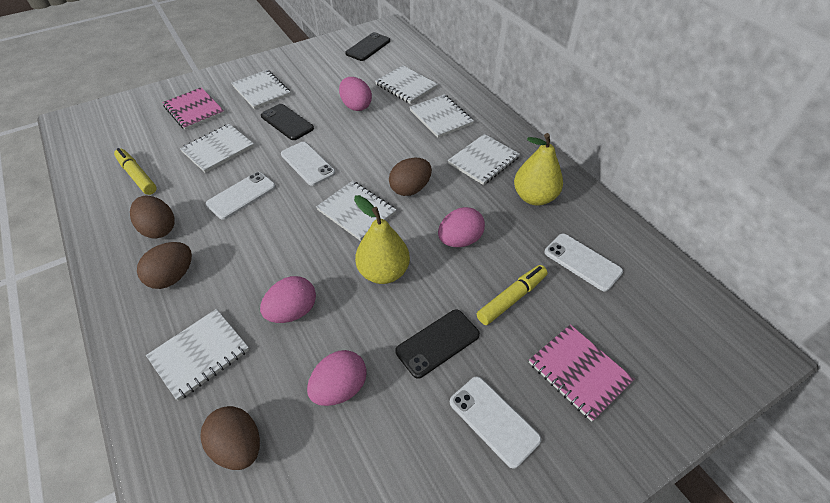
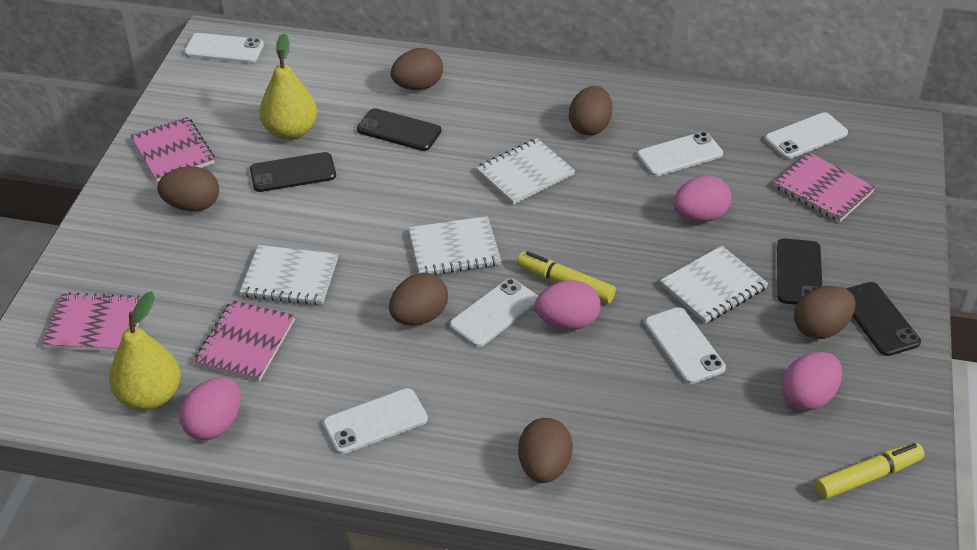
black phone: 3 -> 4
brown egg: 4 -> 6
pink notebook: 2 -> 4
white notebook: 7 -> 4
white phone: 4 -> 6

